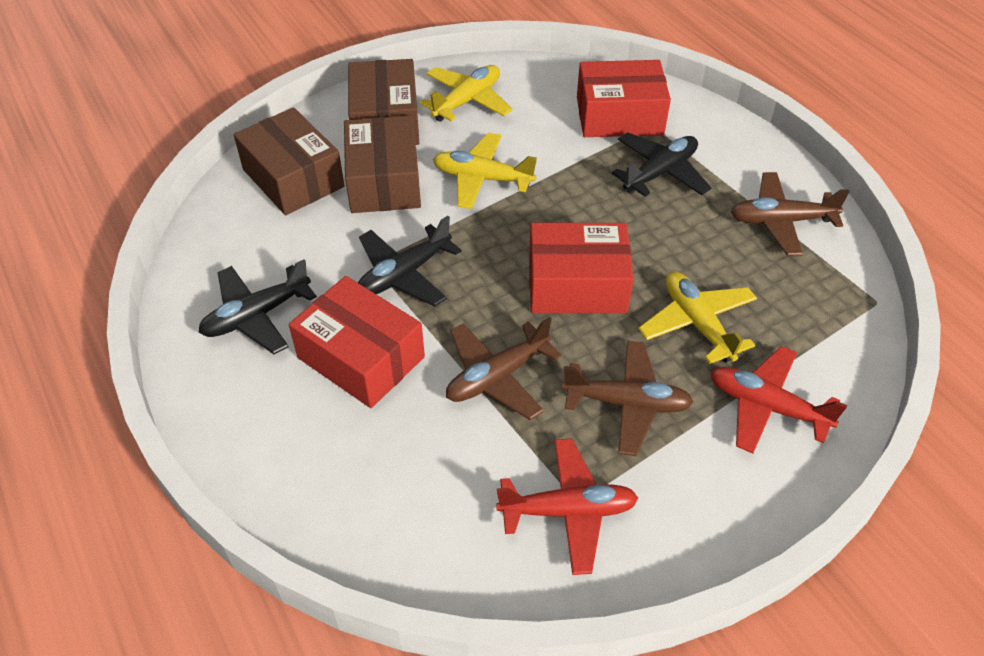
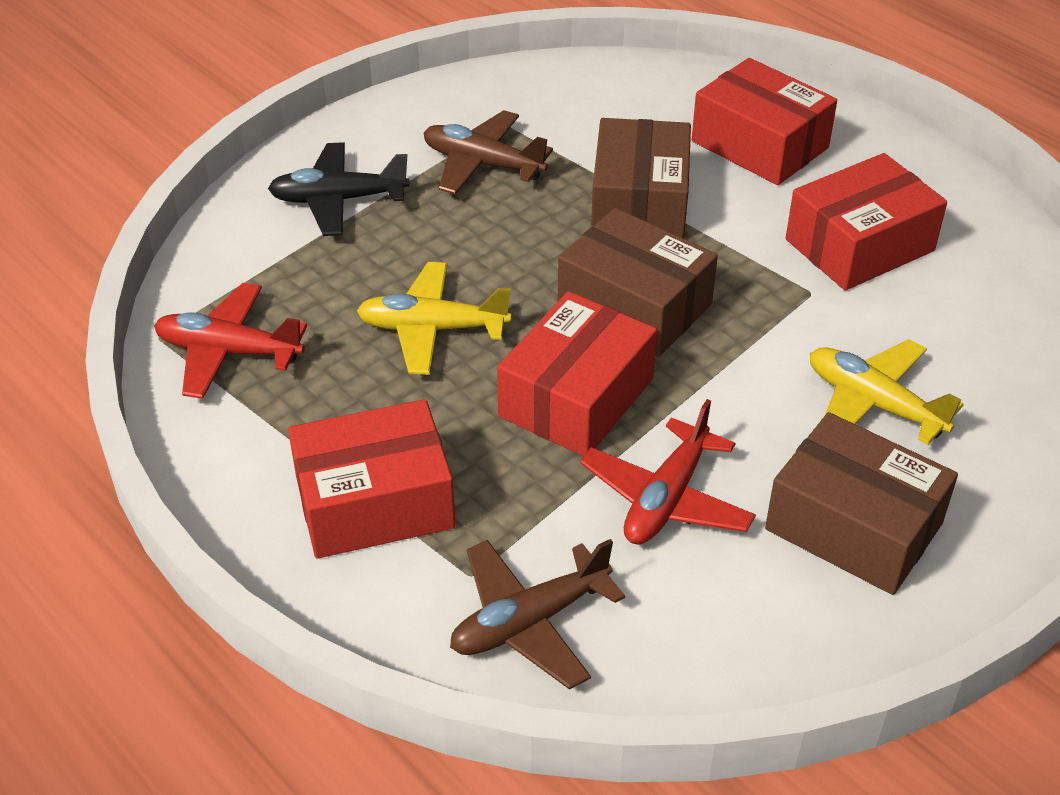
black plane: 3 -> 1
brown plane: 3 -> 2
red box: 3 -> 4
yellow plane: 3 -> 2

